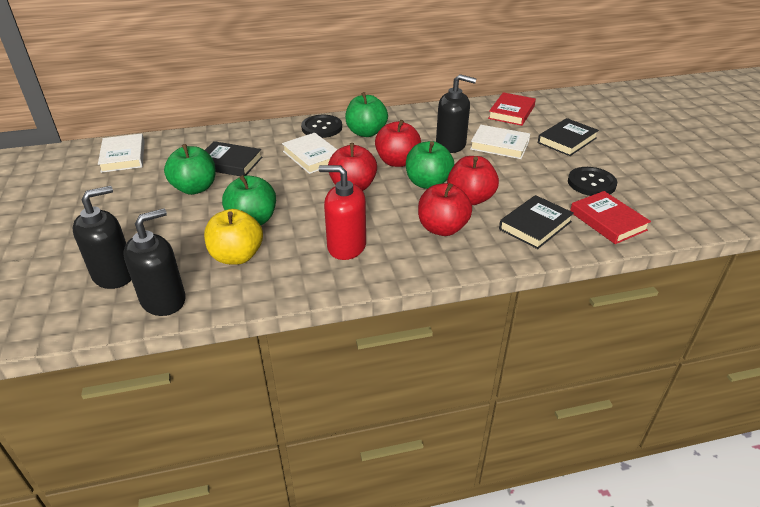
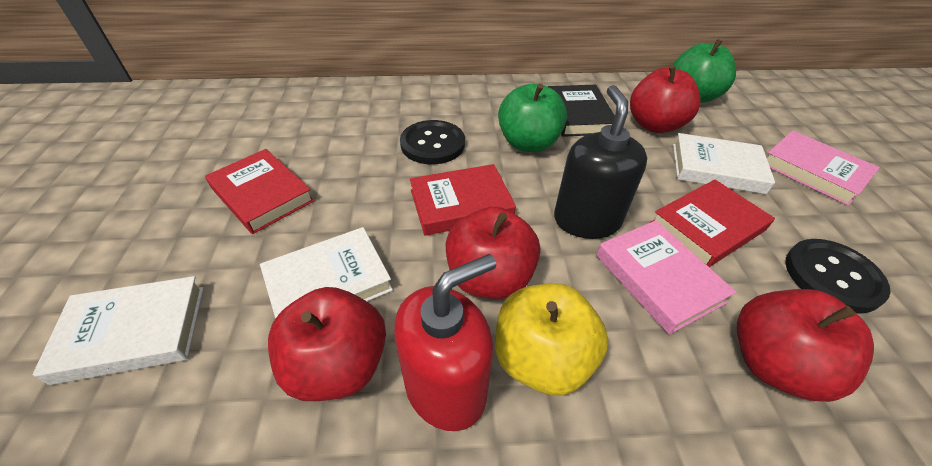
black book: 3 -> 1
black soap dispenser: 3 -> 1
green apple: 4 -> 2
pink book: 0 -> 2
red book: 2 -> 3

